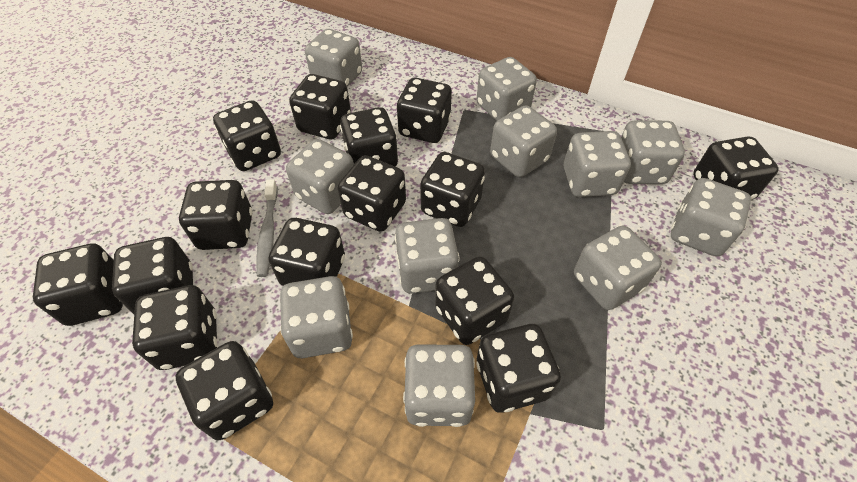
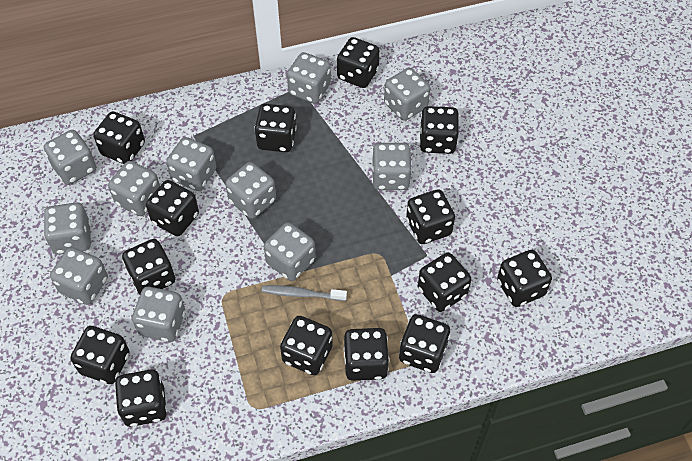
black dice: 15 -> 14

